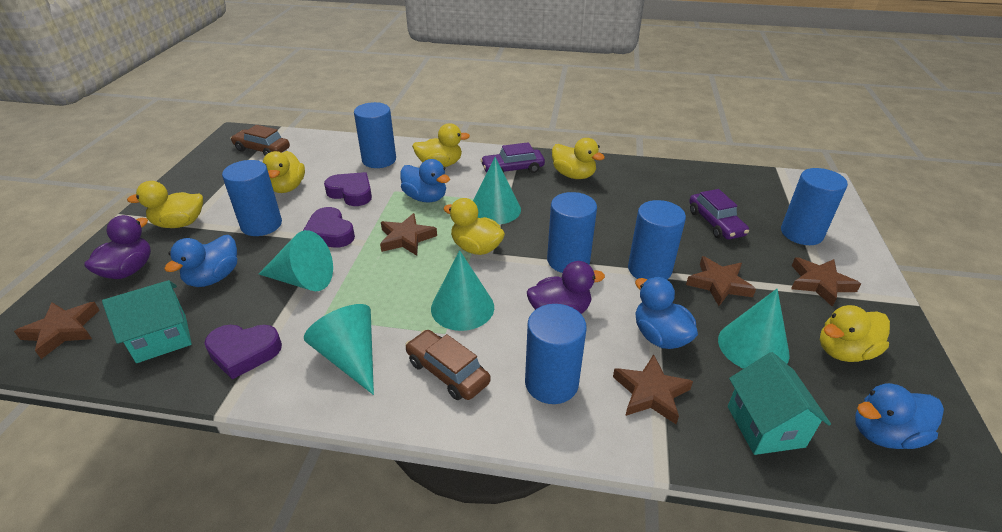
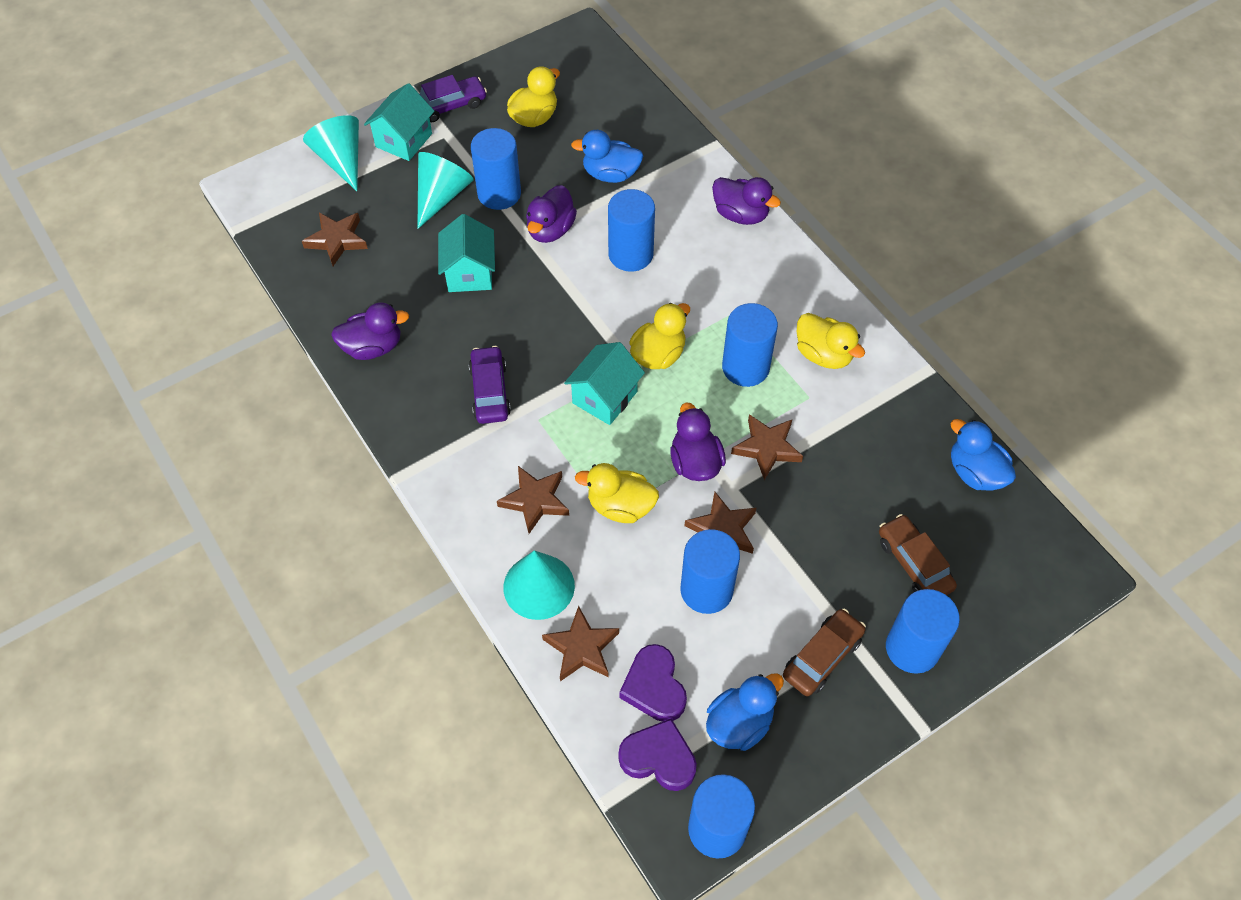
blue duck: 4 -> 3
purple duck: 2 -> 4
purple heart: 3 -> 2
turquoise cone: 5 -> 3
turquoise house: 2 -> 3
yellow duck: 6 -> 4

